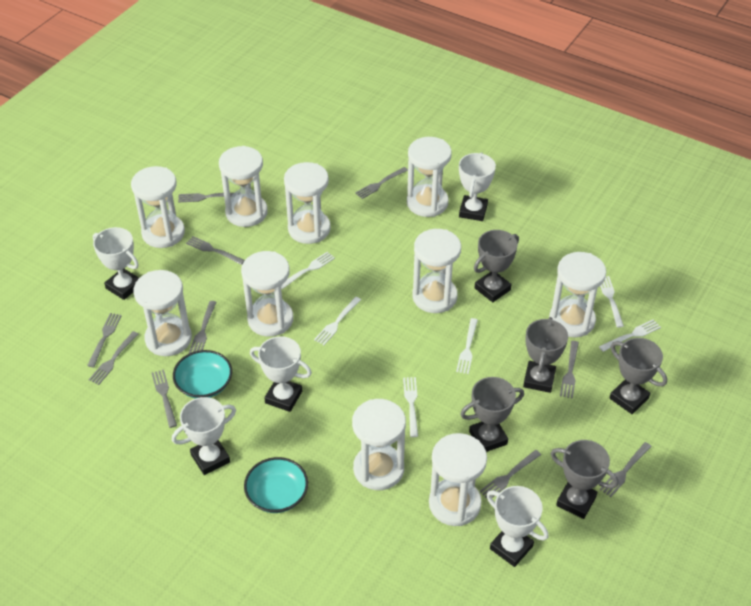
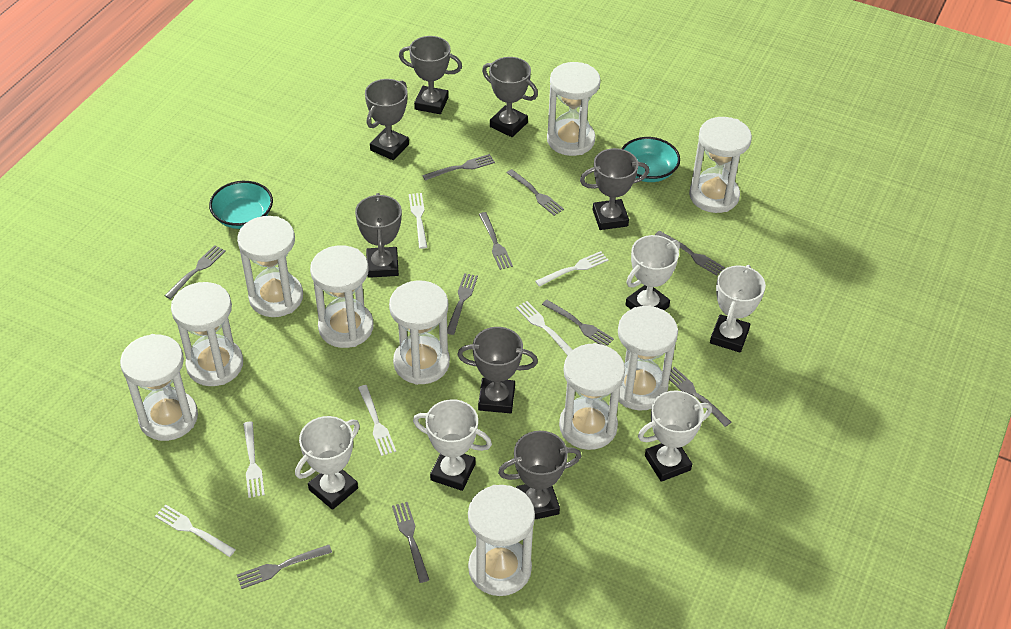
grey trophy: 5 -> 7

